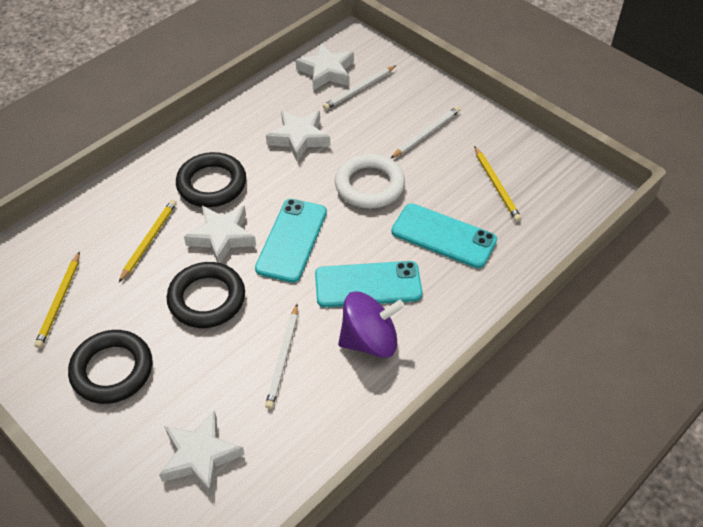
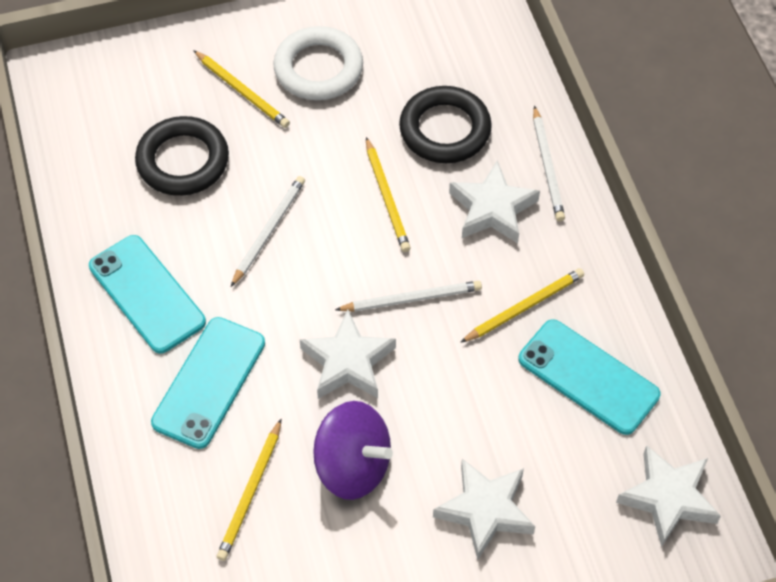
black ring: 3 -> 2
yellow pencil: 3 -> 4

